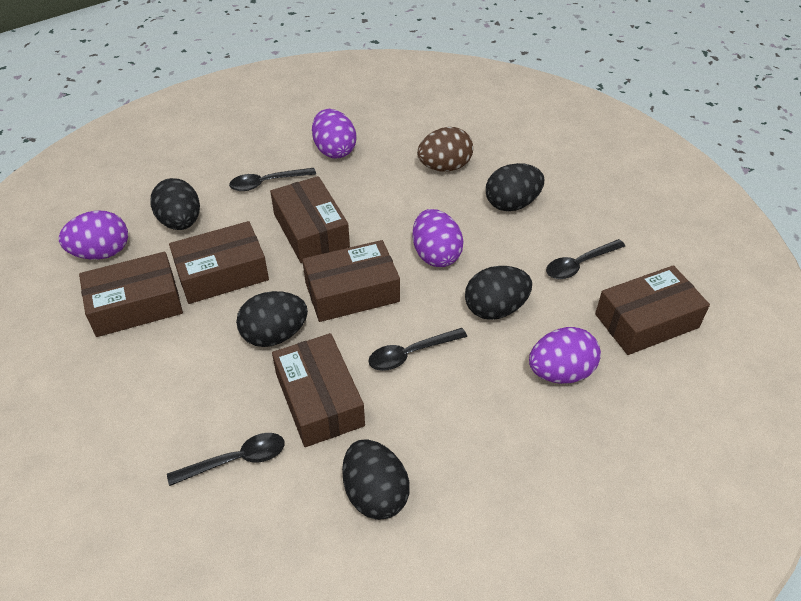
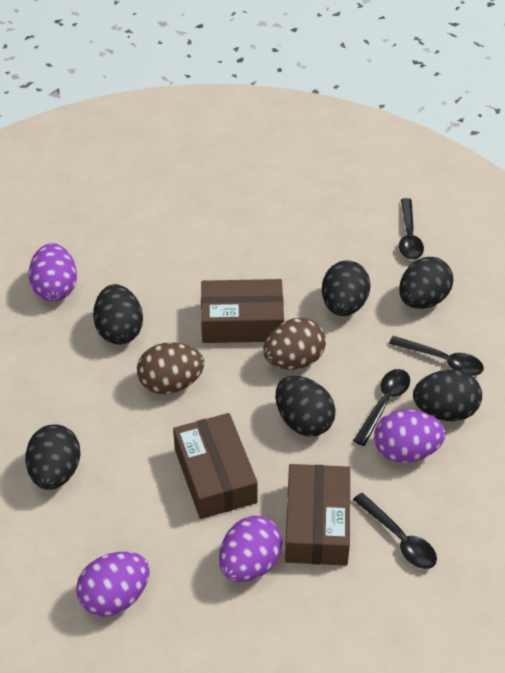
black egg: 5 -> 6
brown box: 6 -> 3
brown egg: 1 -> 2

